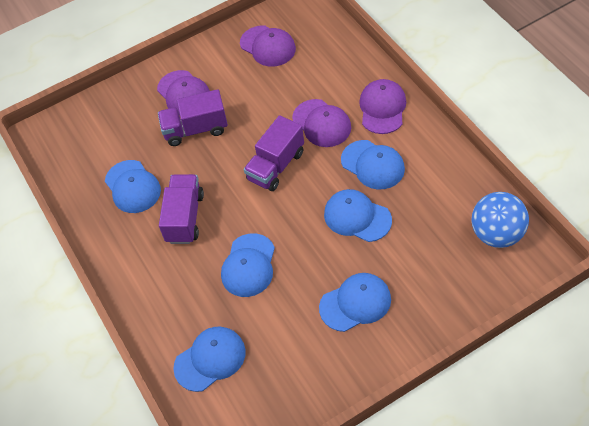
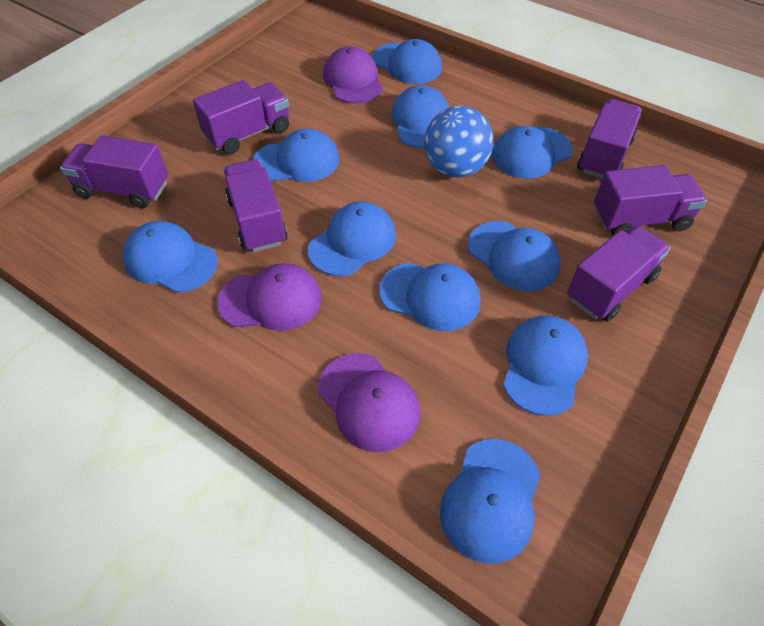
blue cap: 6 -> 10
purple cap: 4 -> 3
purple truck: 3 -> 6

